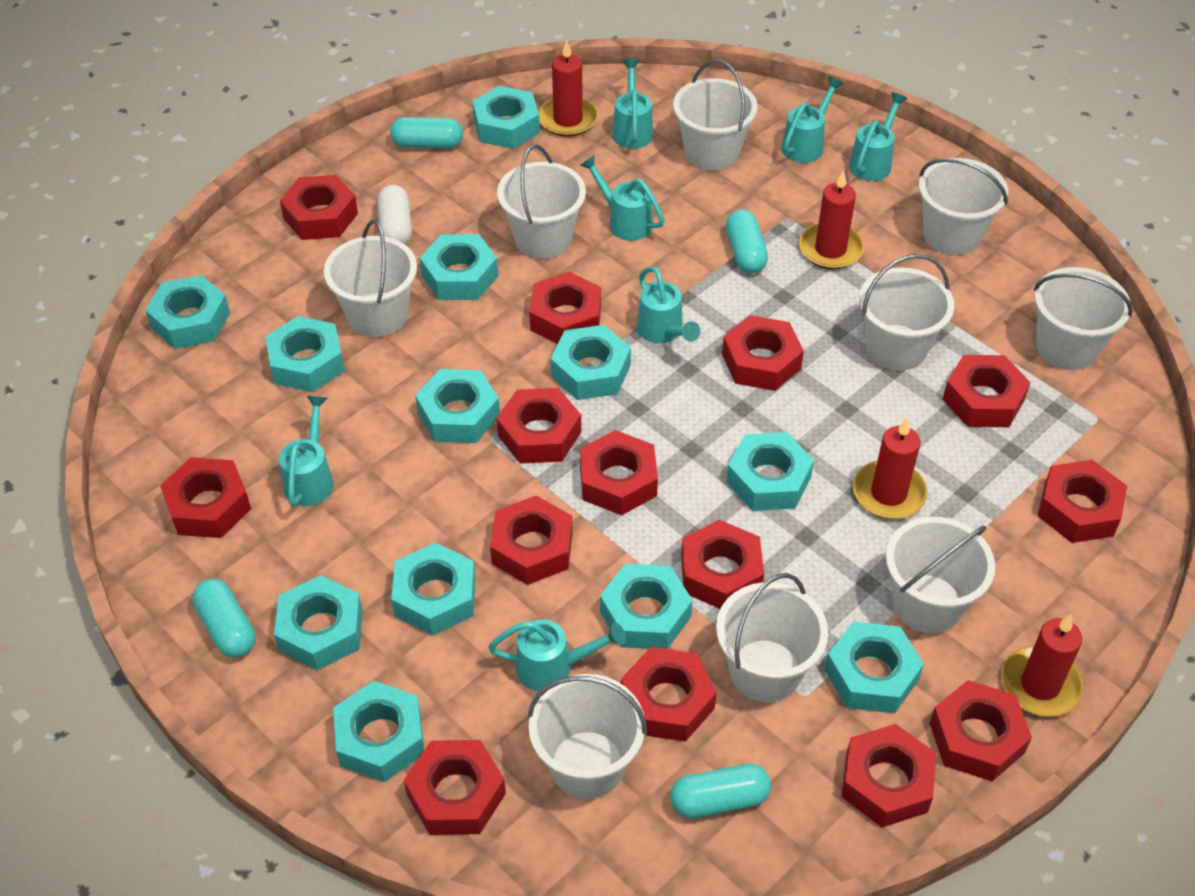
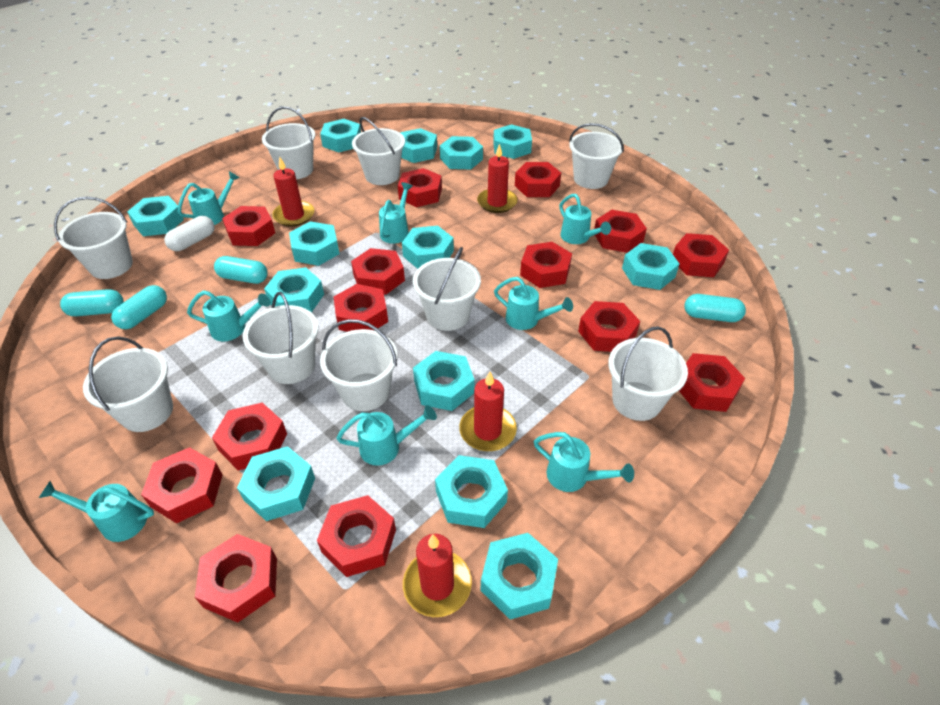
turquoise nut: 12 -> 13
turquoise watering can: 7 -> 8

